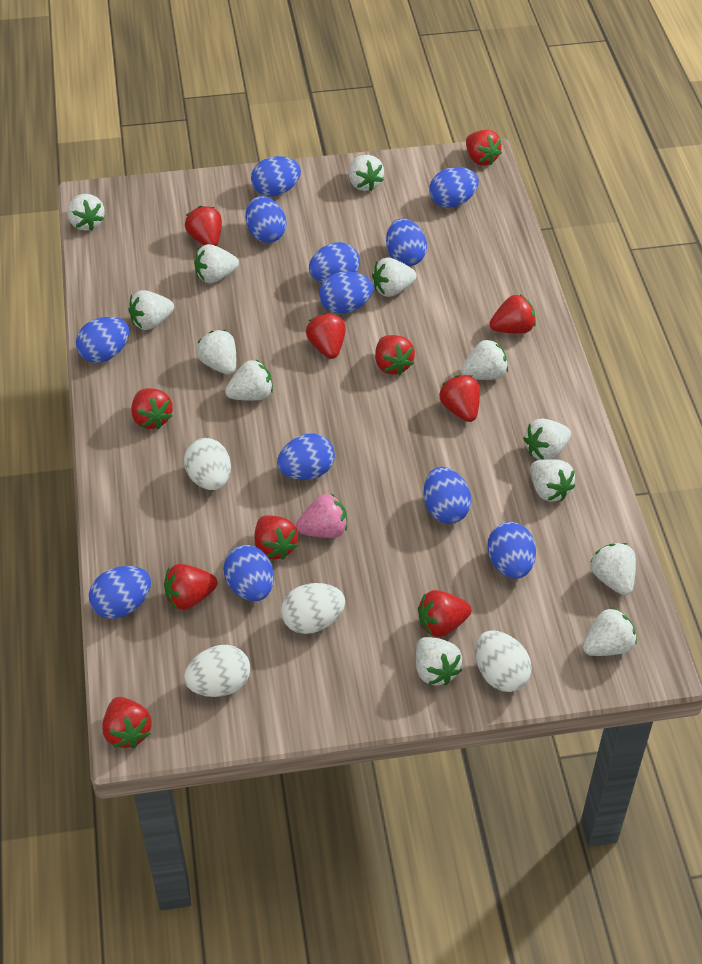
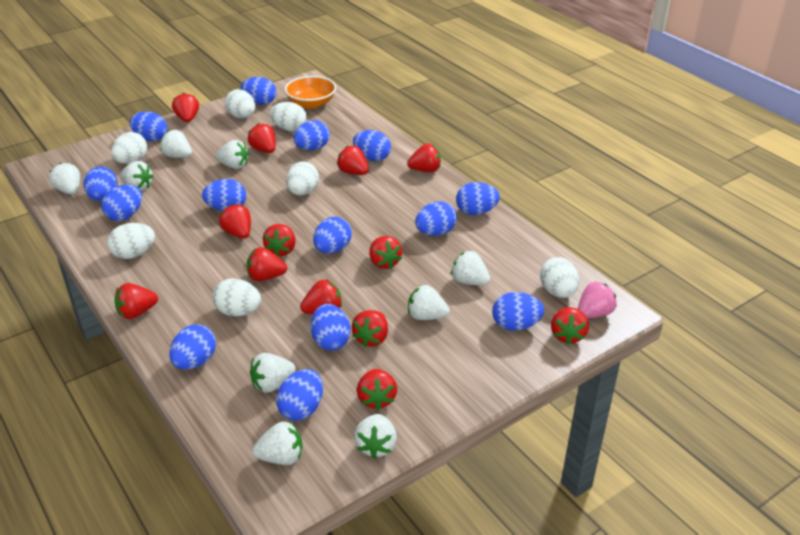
blue egg: 12 -> 14
orange bowl: 0 -> 1
red strawberry: 11 -> 13
white egg: 4 -> 7
white strawberry: 13 -> 9

